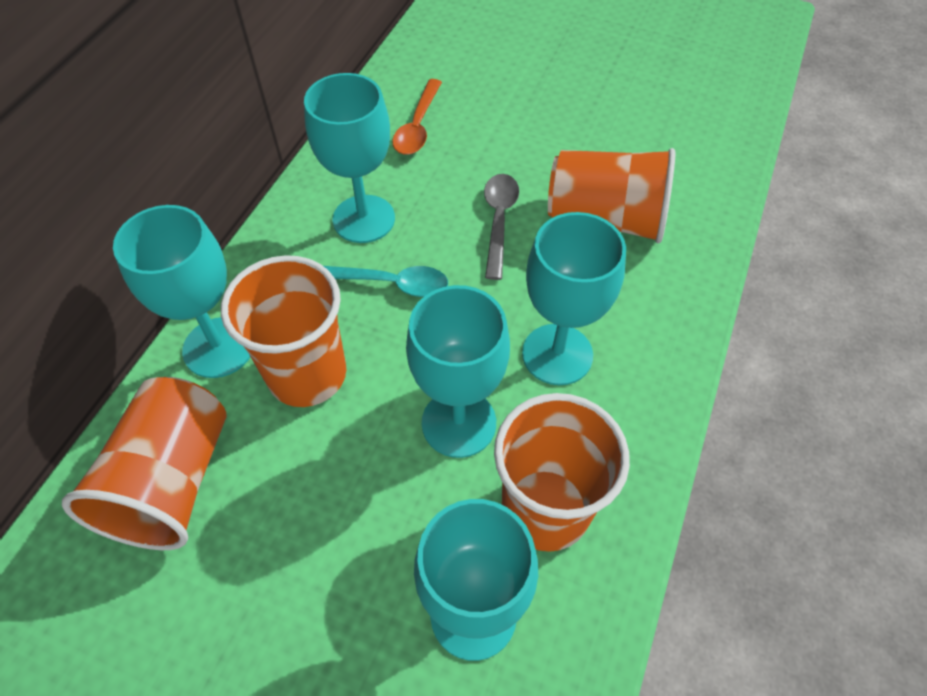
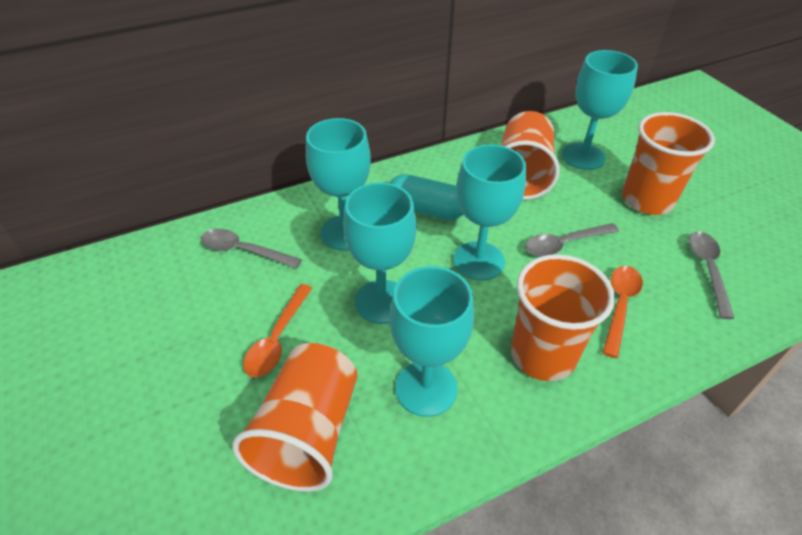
grey spoon: 1 -> 3
orange spoon: 1 -> 2
turquoise capsule: 0 -> 1
turquoise spoon: 1 -> 0

